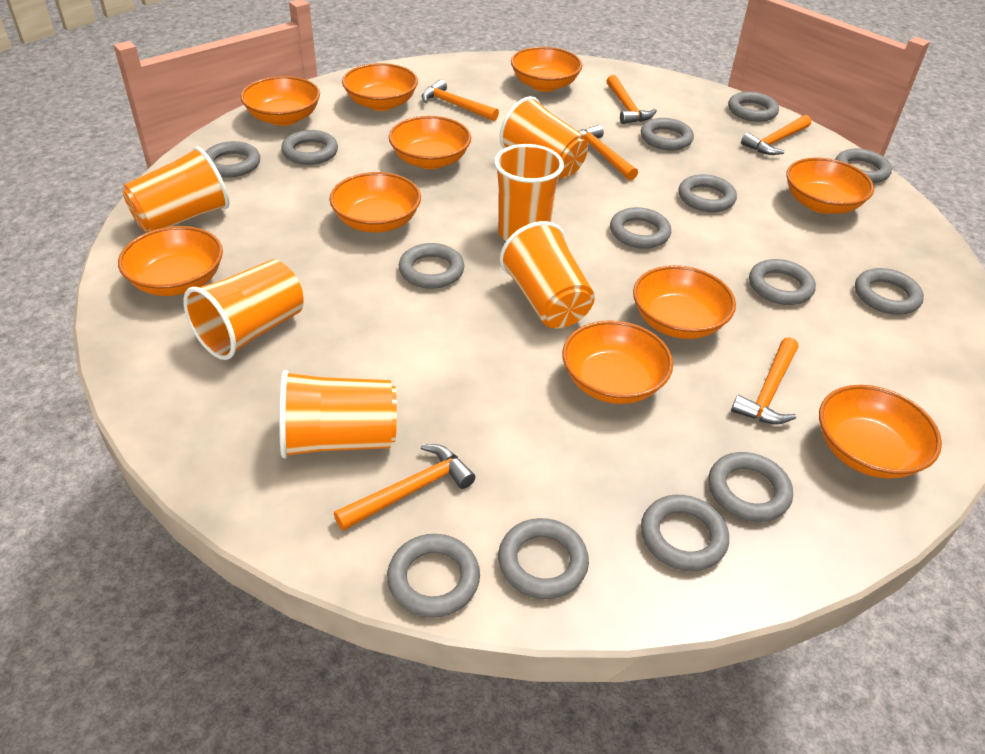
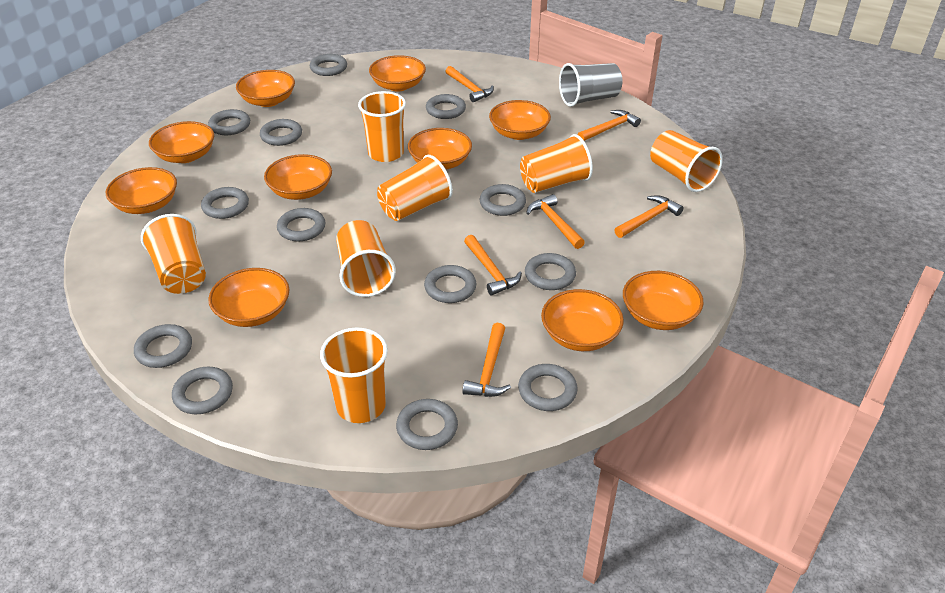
grey cup: 0 -> 1
grey ring: 14 -> 13
orange cup: 6 -> 7

